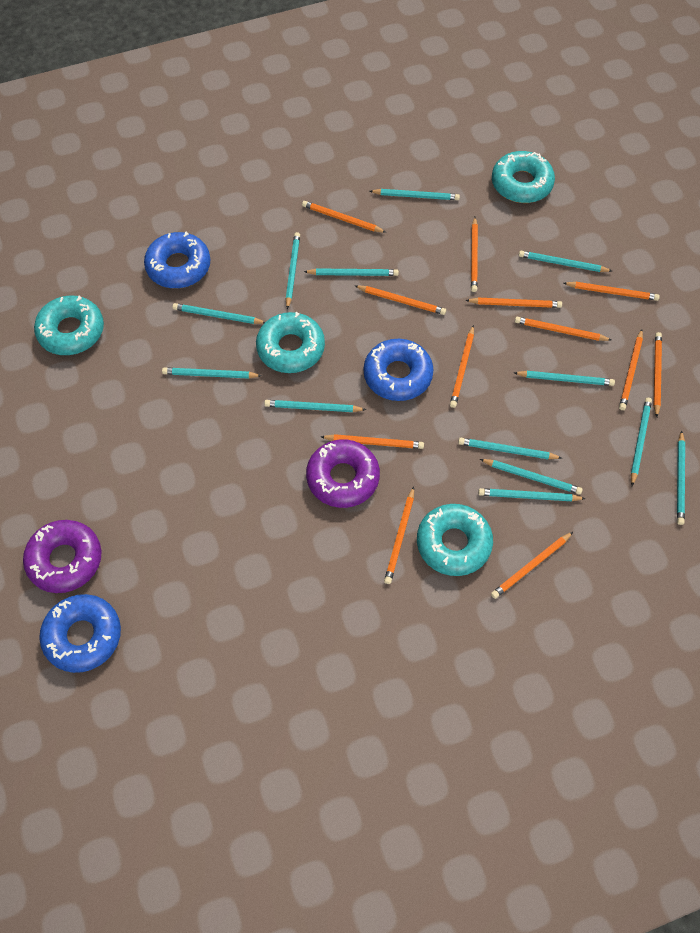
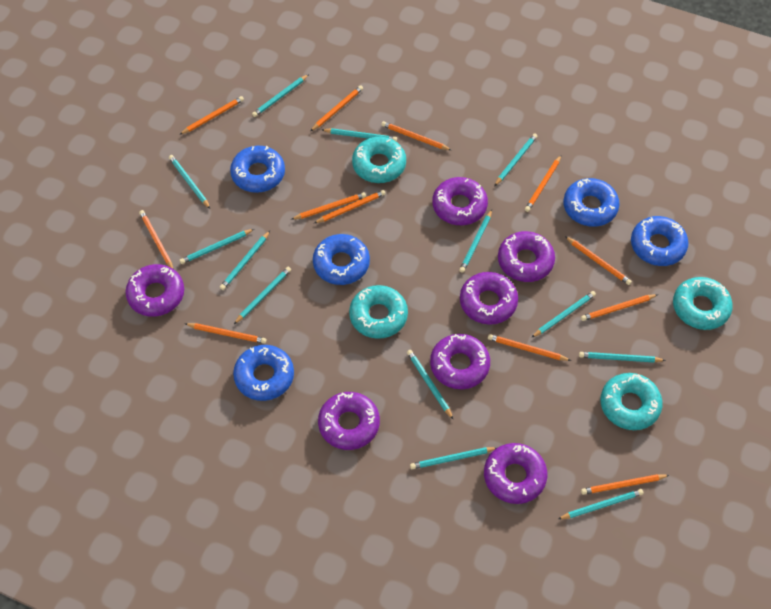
blue donut: 3 -> 5
purple donut: 2 -> 7

